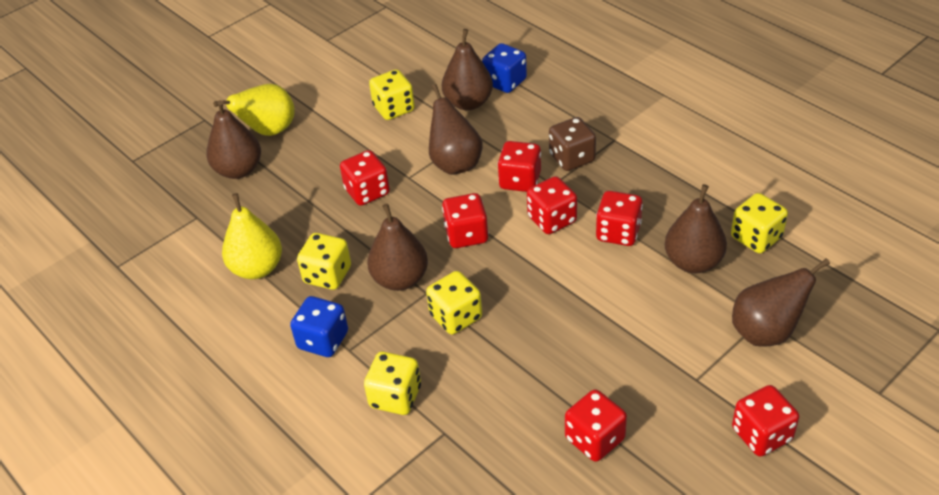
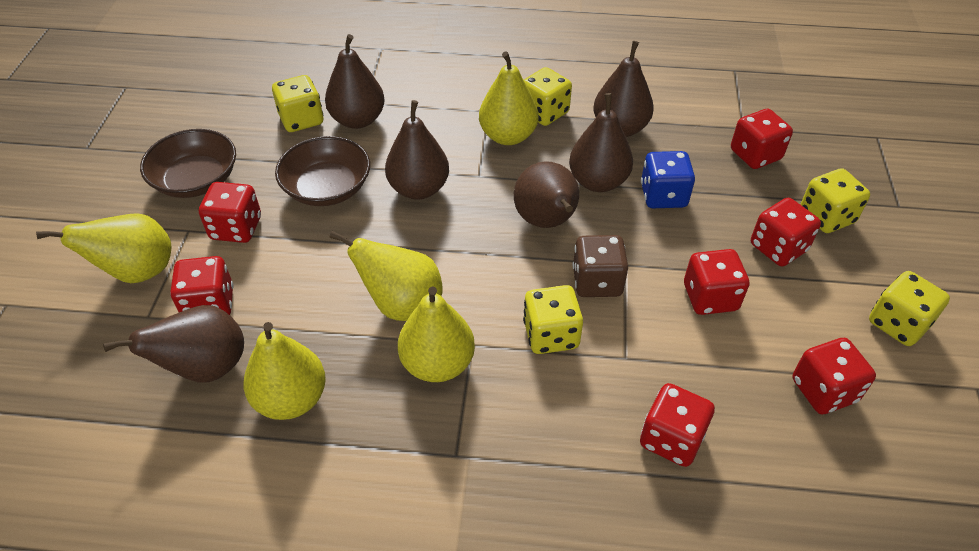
blue dice: 2 -> 1
brown bowl: 0 -> 2
yellow pear: 2 -> 5

